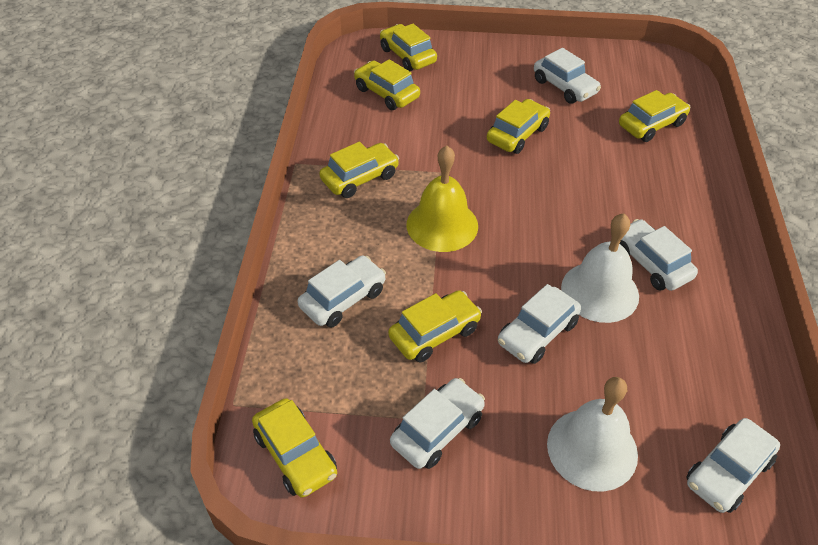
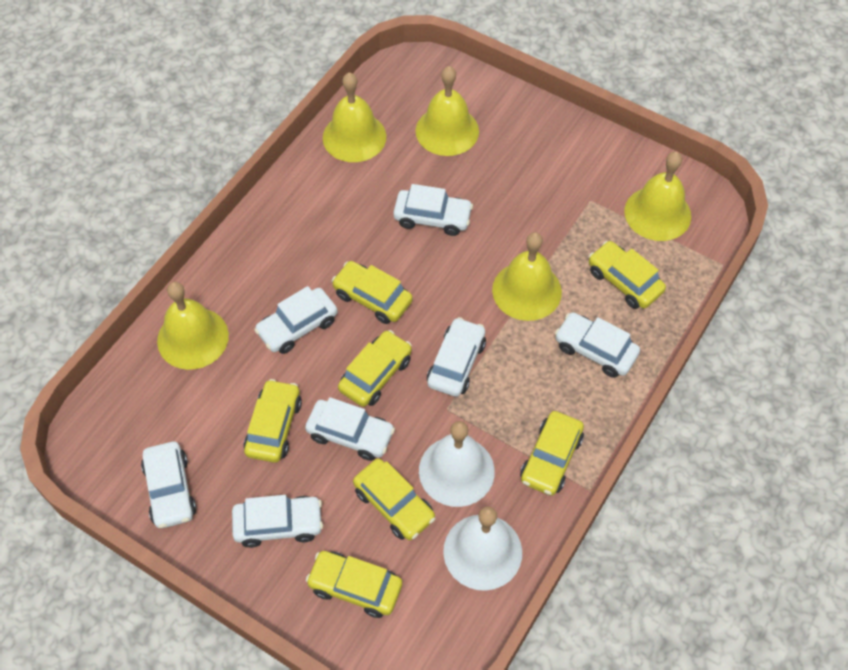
white car: 6 -> 7
yellow bell: 1 -> 5

